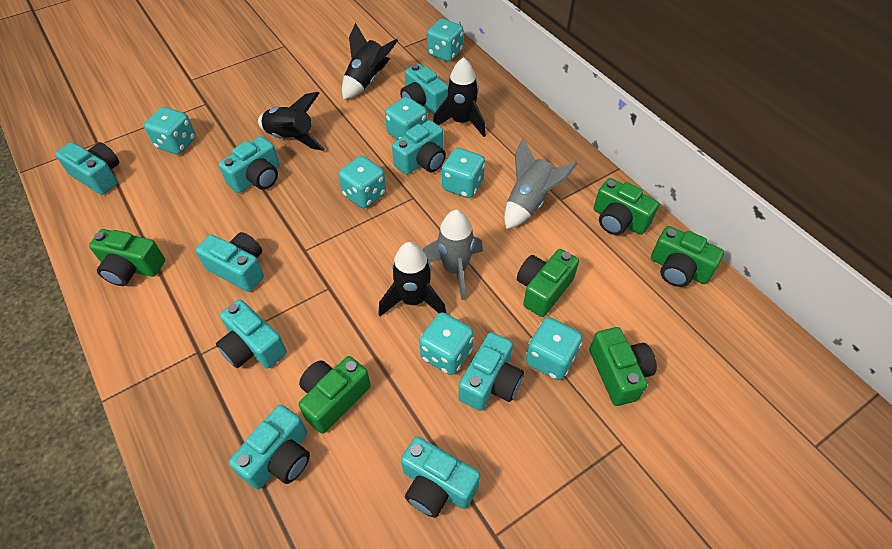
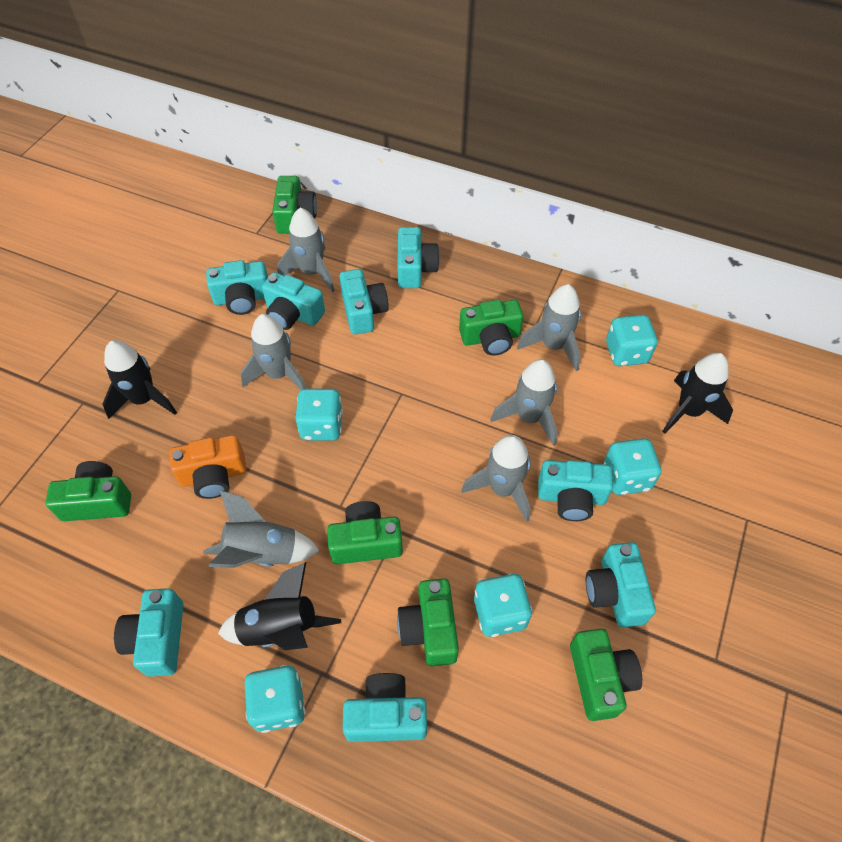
black rocket: 4 -> 3
grey rocket: 2 -> 6
orange camera: 0 -> 1
turquoise camera: 9 -> 8
turquoise dice: 7 -> 5

